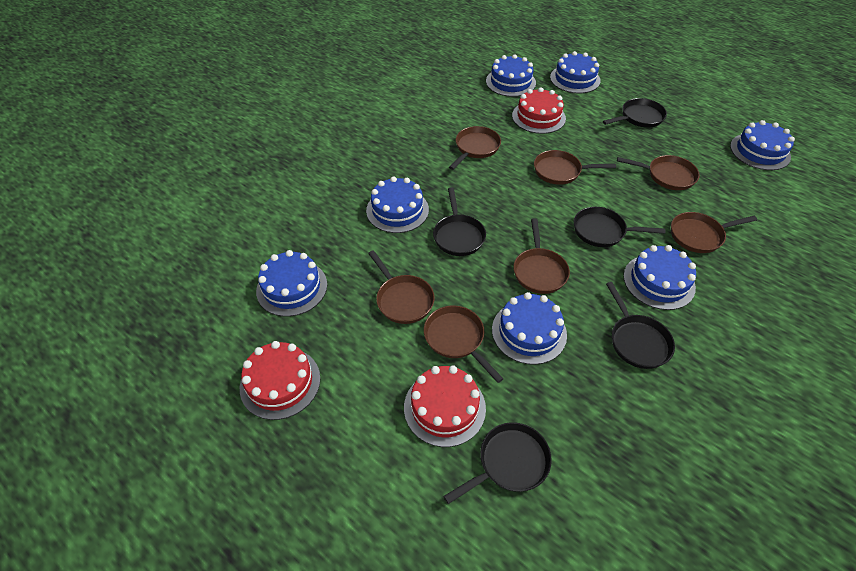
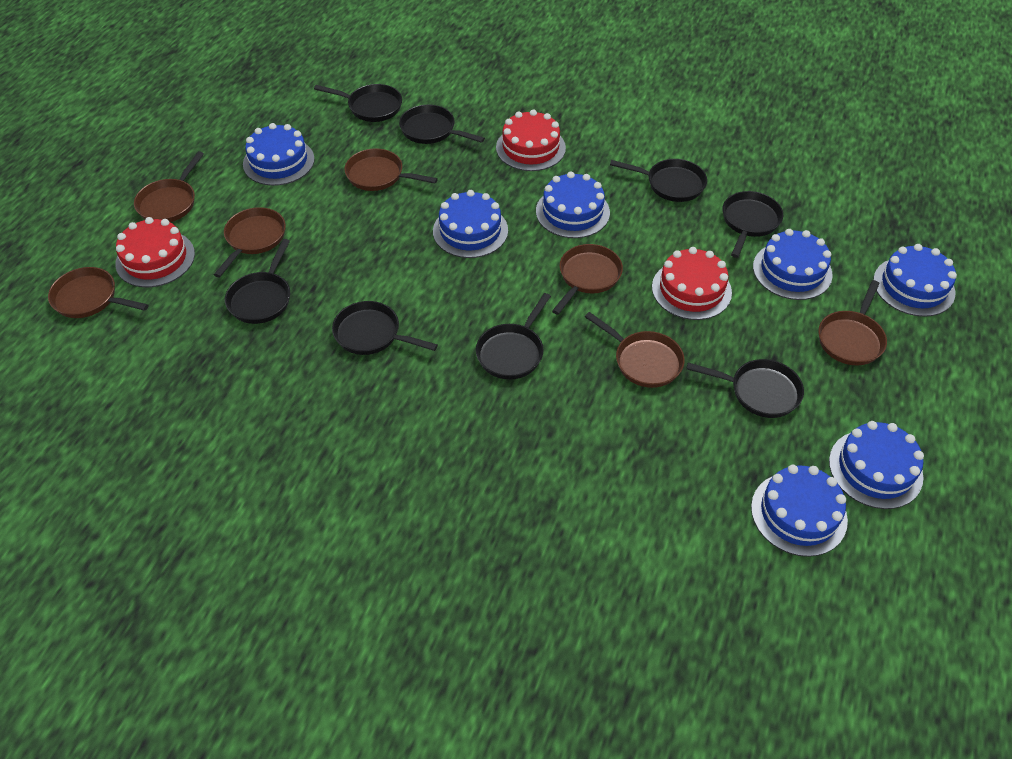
black pan: 5 -> 8

